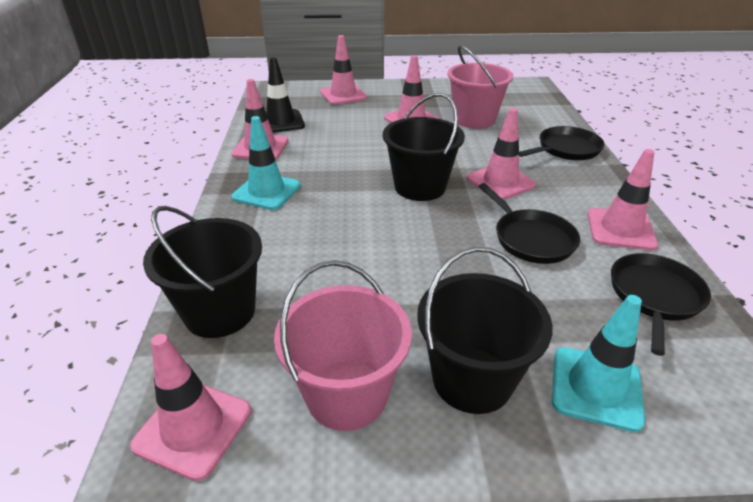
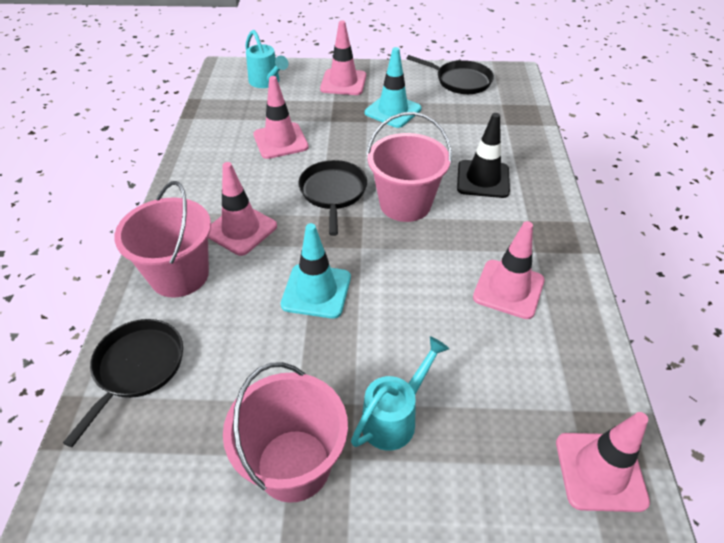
black bucket: 3 -> 0
pink bucket: 2 -> 3
pink traffic cone: 6 -> 5
turquoise watering can: 0 -> 2

